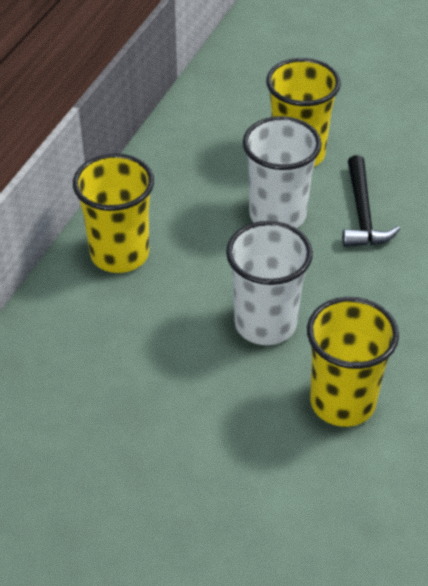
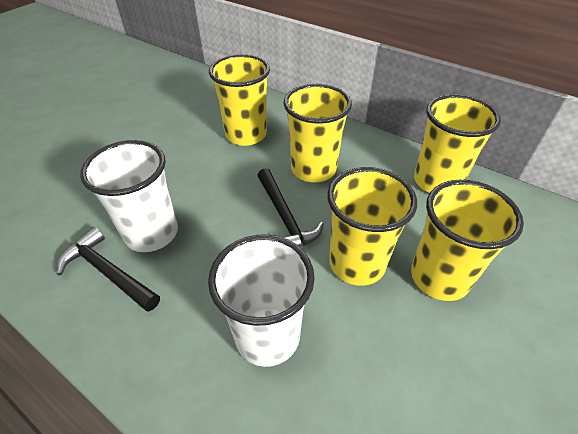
black hammer: 1 -> 2
yellow cup: 3 -> 5

